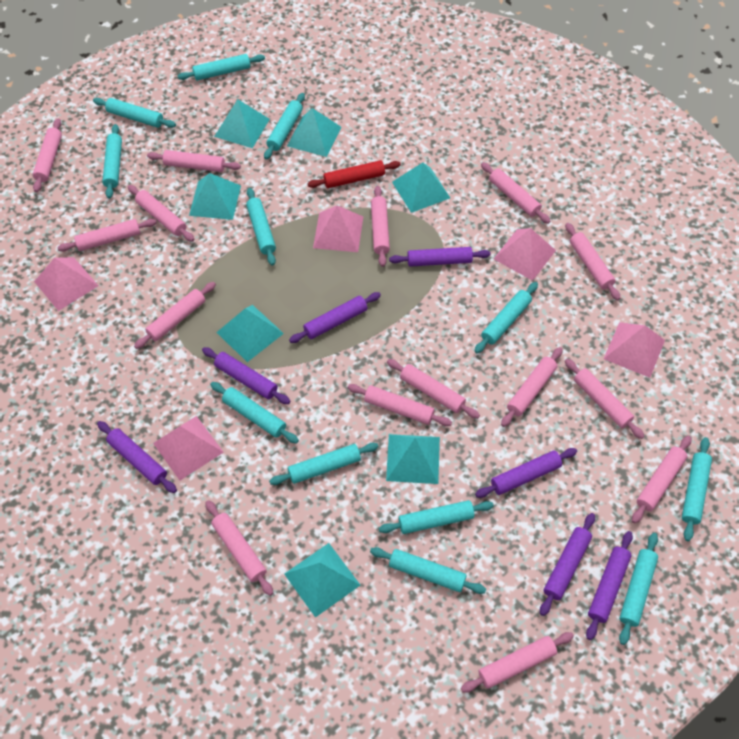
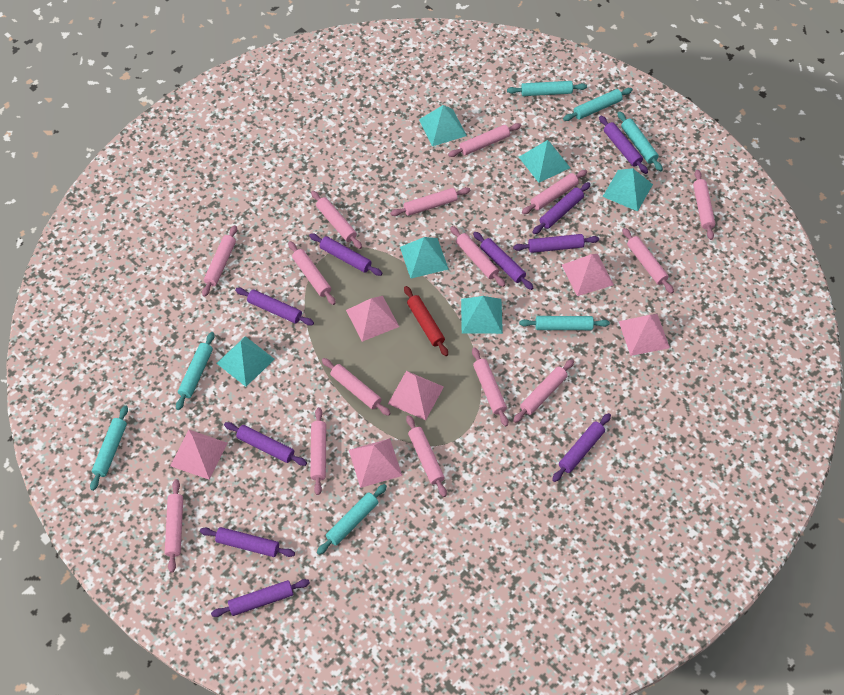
pink pyramid: 5 -> 6
purple rolling pin: 7 -> 10
turquoise pyramid: 7 -> 6
turquoise rolling pin: 12 -> 7

